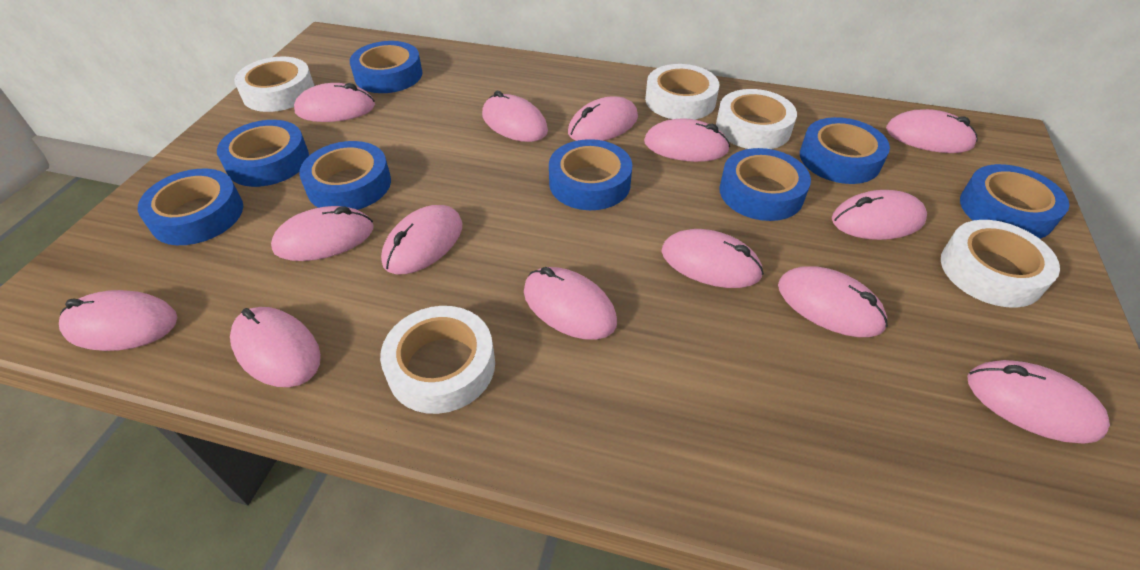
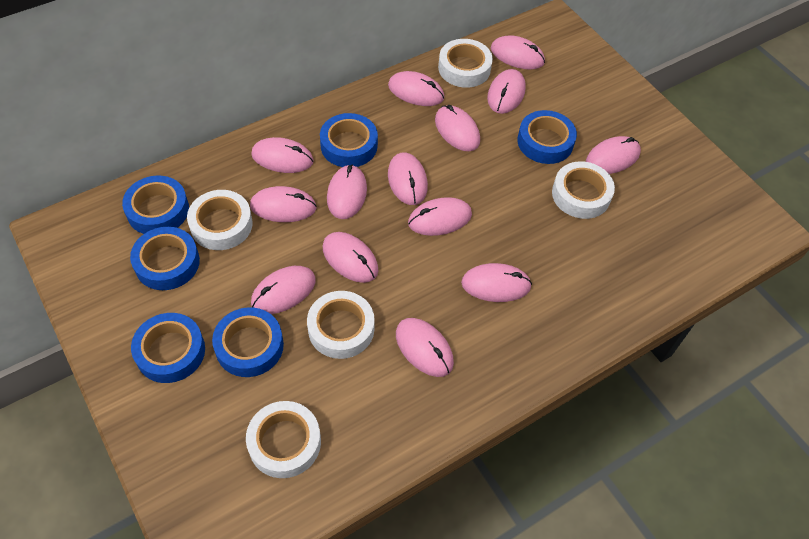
blue tape: 8 -> 6

